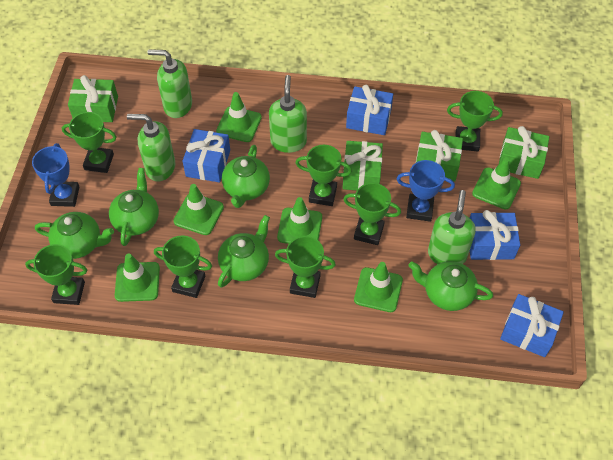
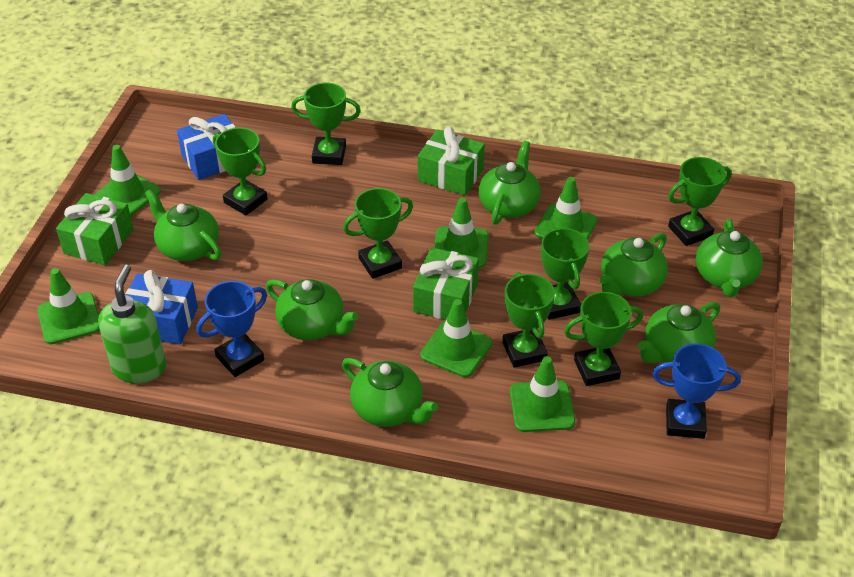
blue gift: 4 -> 2
green gift: 4 -> 3
green soap dispenser: 4 -> 1
green teapot: 5 -> 7

